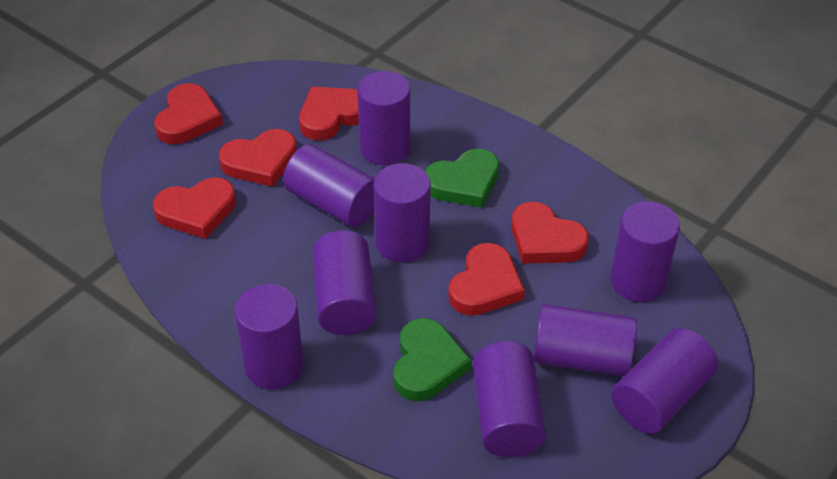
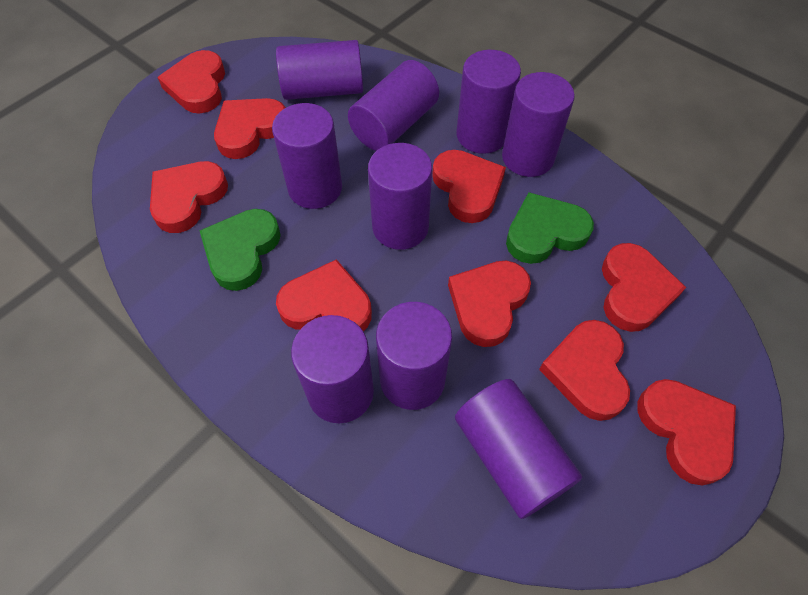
red heart: 6 -> 9

